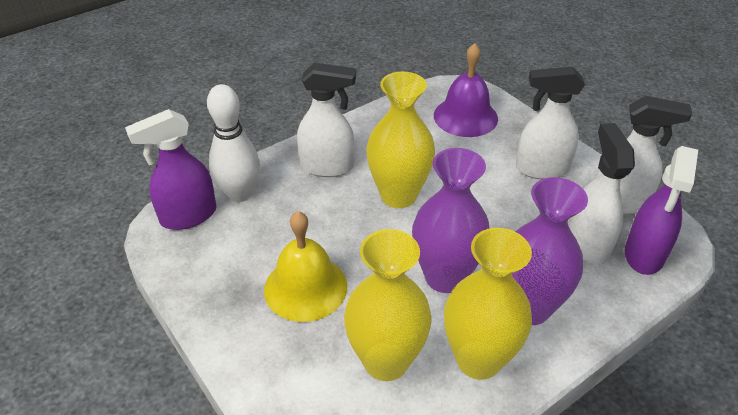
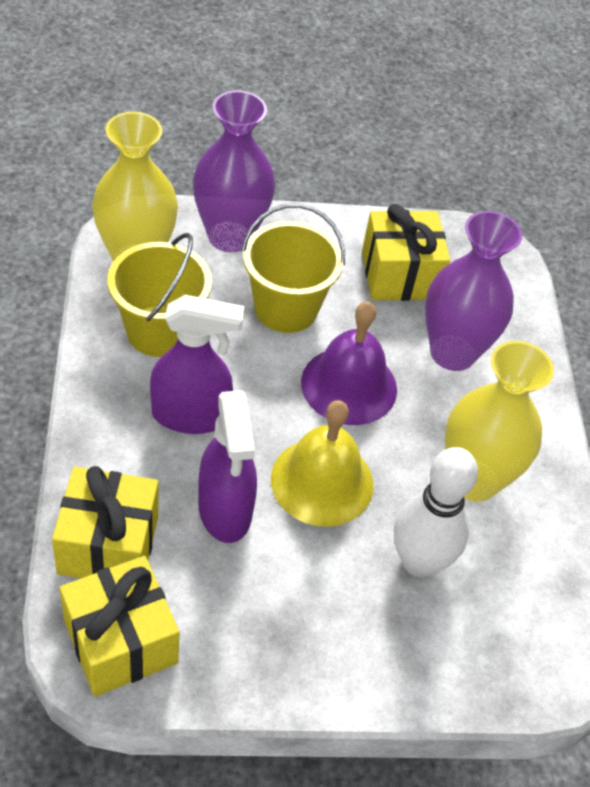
white spray bottle: 4 -> 0
yellow bucket: 0 -> 2
yellow gift: 0 -> 3
yellow vase: 3 -> 2

